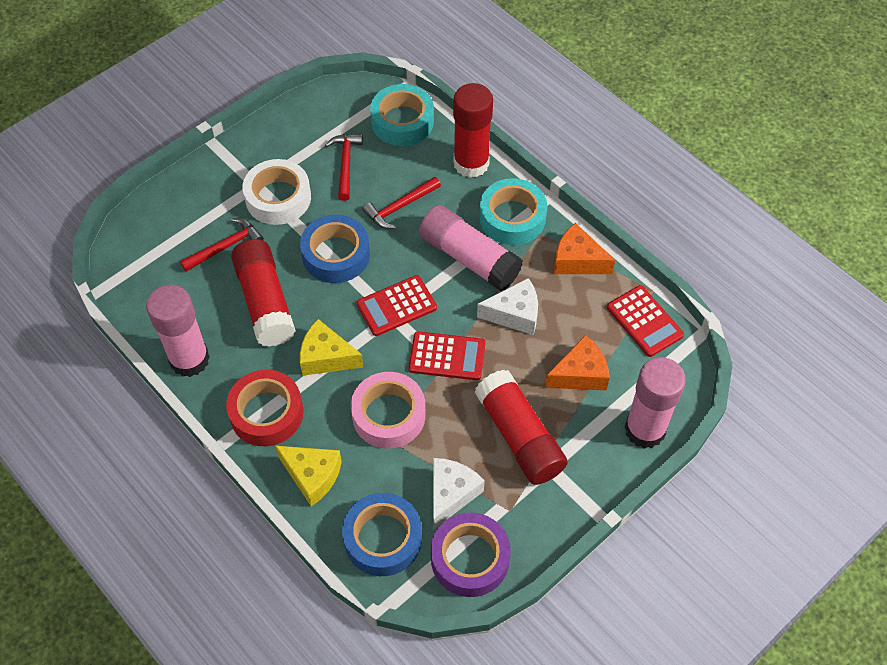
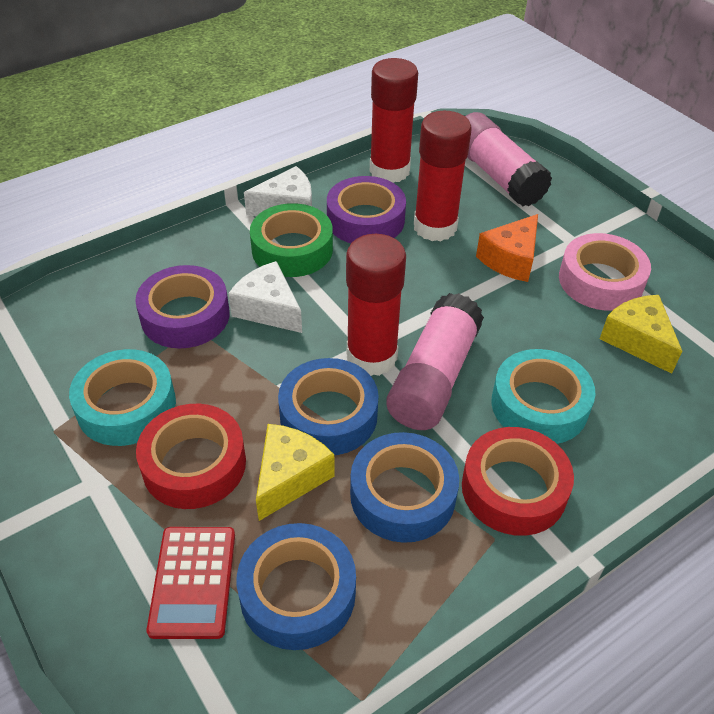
blue tape: 2 -> 3
green tape: 0 -> 1
orange cheese: 2 -> 1
pink glue stick: 3 -> 2
purple tape: 1 -> 2
red calculator: 3 -> 1
red hammer: 3 -> 0
red tape: 1 -> 2
white tape: 1 -> 0

